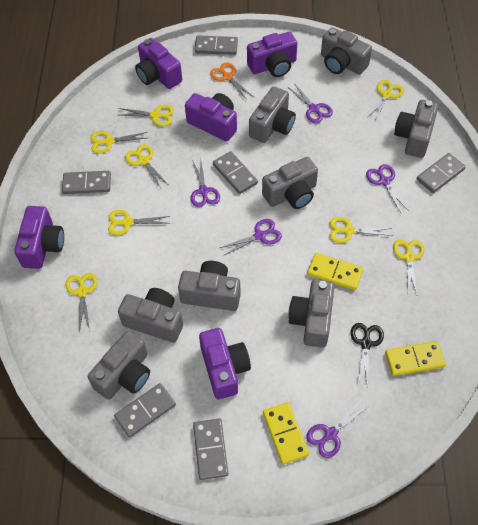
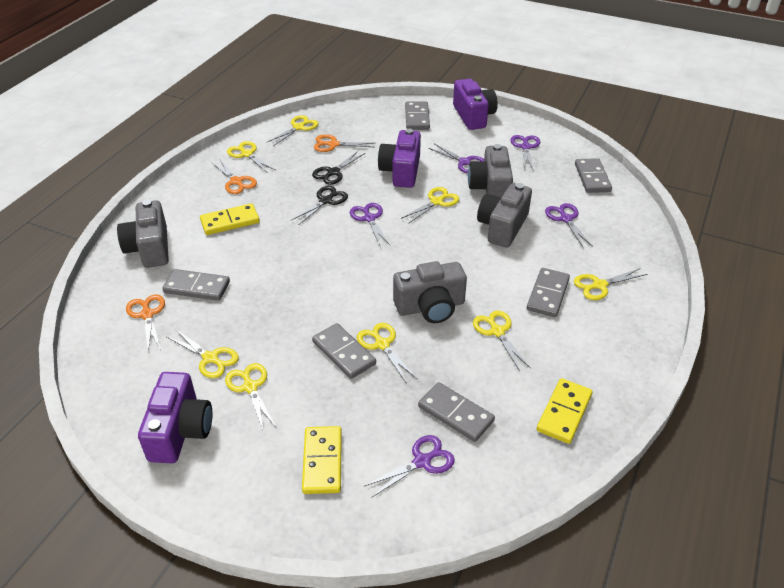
black scissors: 1 -> 2
grey camera: 8 -> 4
orange scissors: 1 -> 3
purple camera: 5 -> 3

